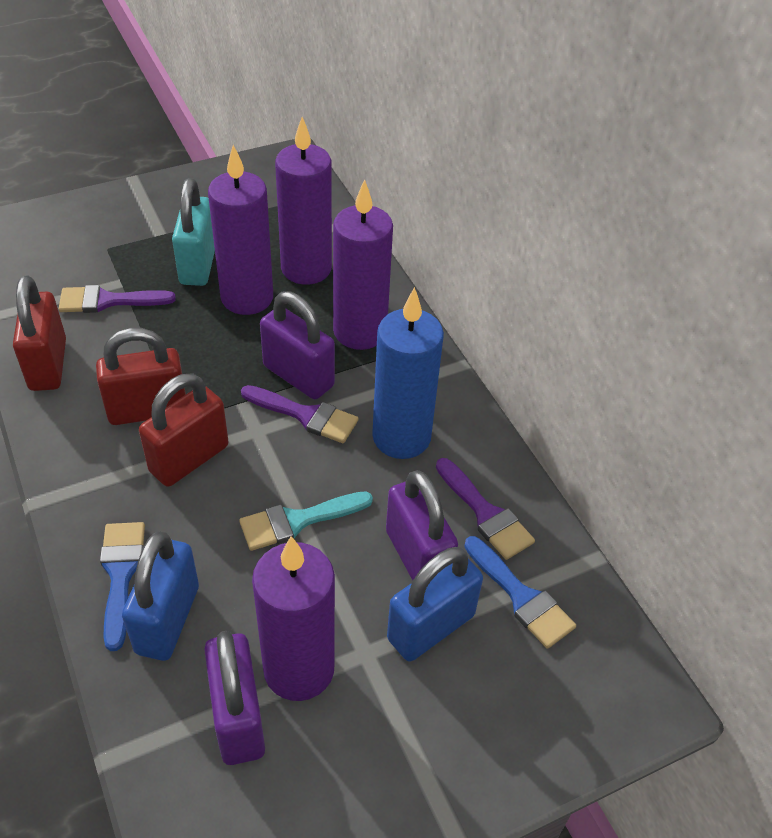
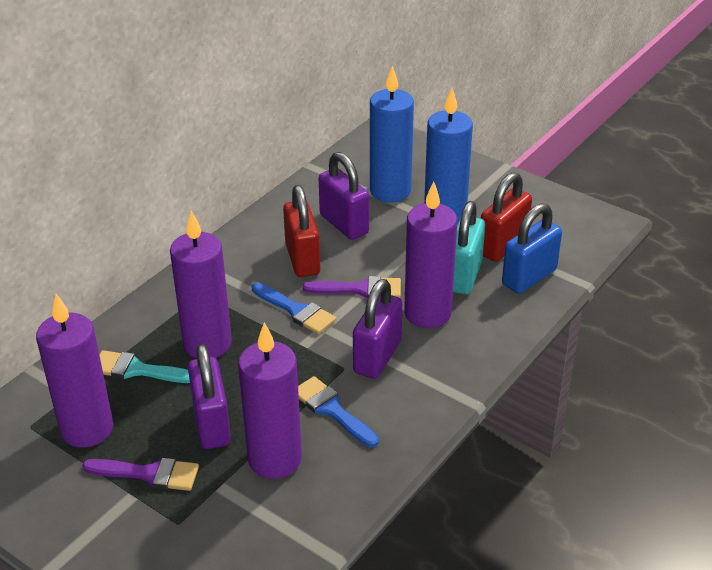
blue candle: 1 -> 2
blue padlock: 2 -> 1
purple brush: 3 -> 2
red padlock: 3 -> 2

